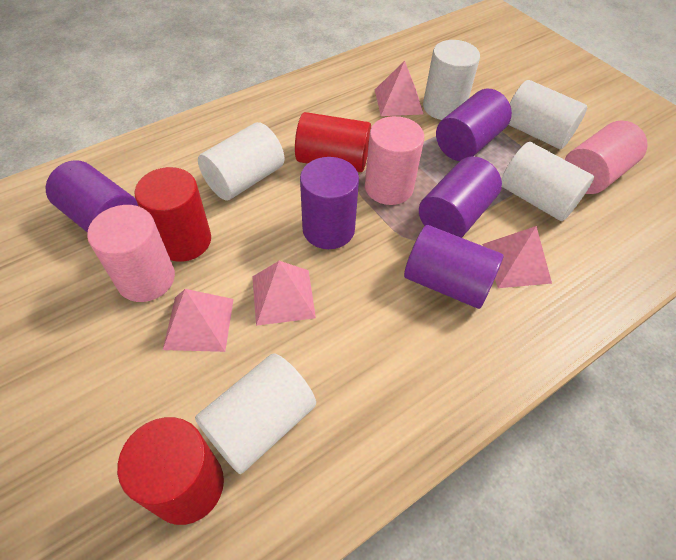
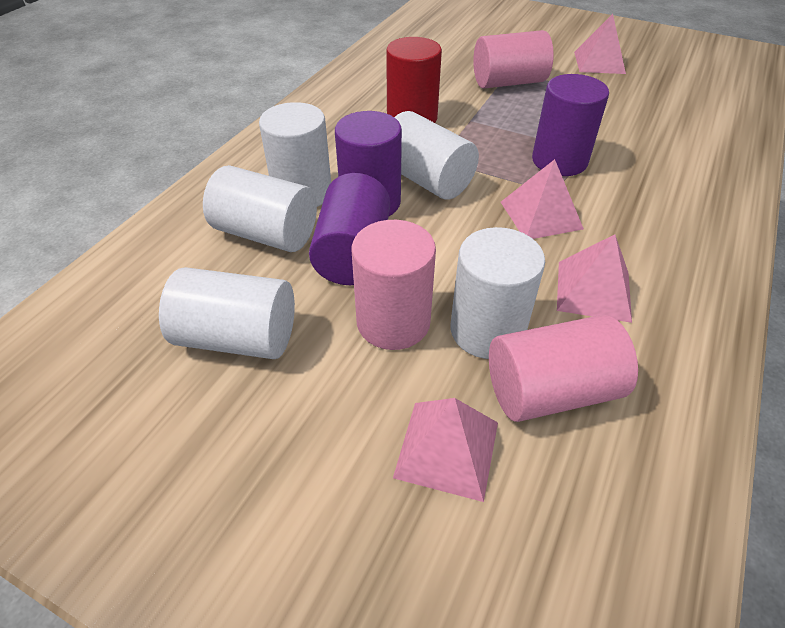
purple cylinder: 5 -> 3
red cylinder: 3 -> 1

